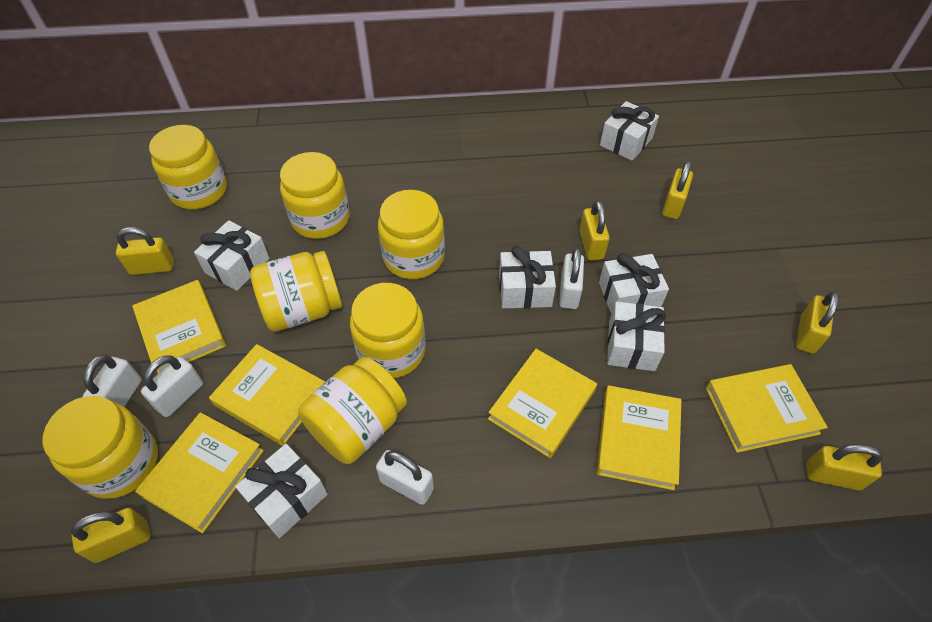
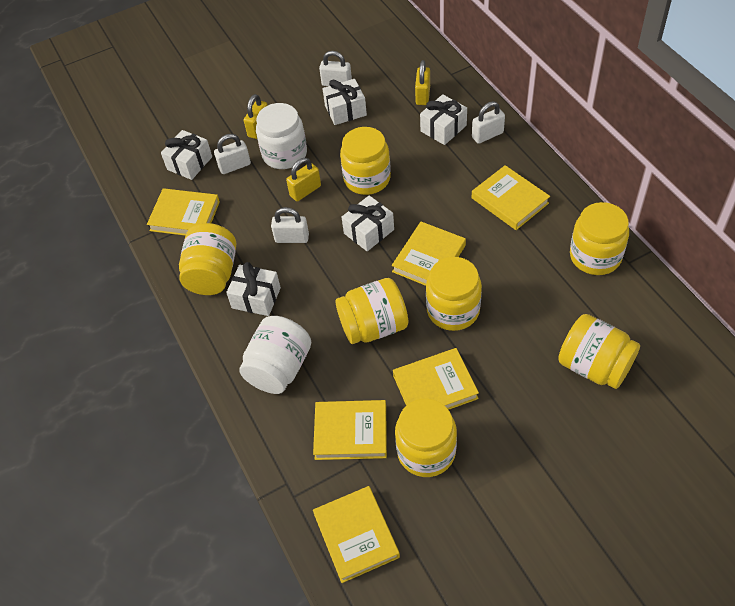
white gift: 6 -> 5
white jar: 0 -> 2
yellow padlock: 6 -> 3

